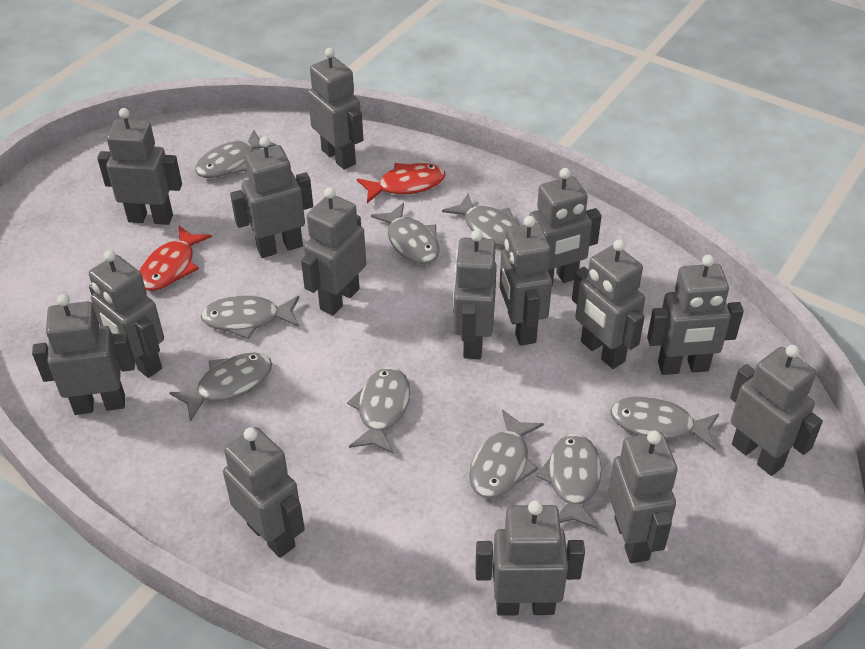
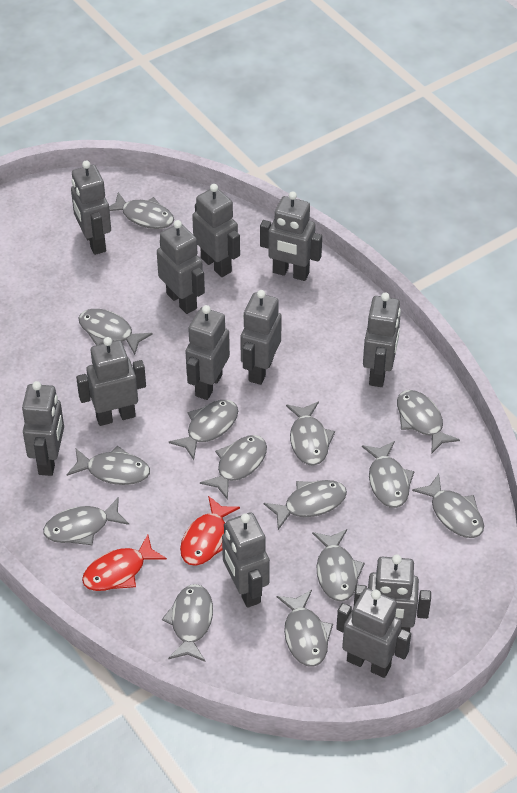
grey fish: 9 -> 14
grey robot: 15 -> 12

